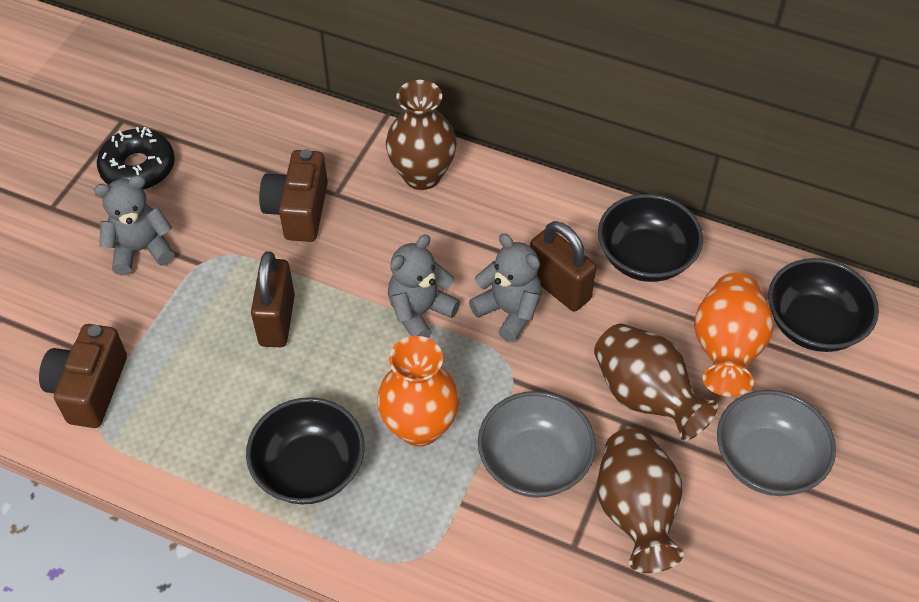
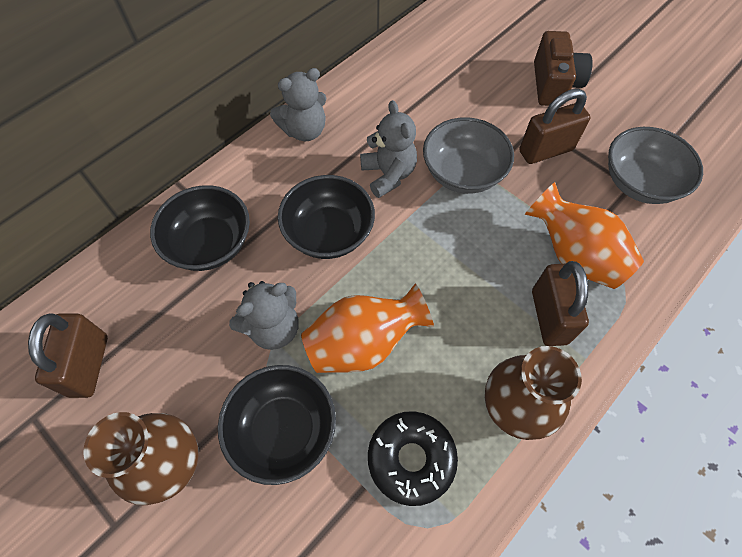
brown camera: 2 -> 1
brown padlock: 2 -> 3
brown vase: 3 -> 2

